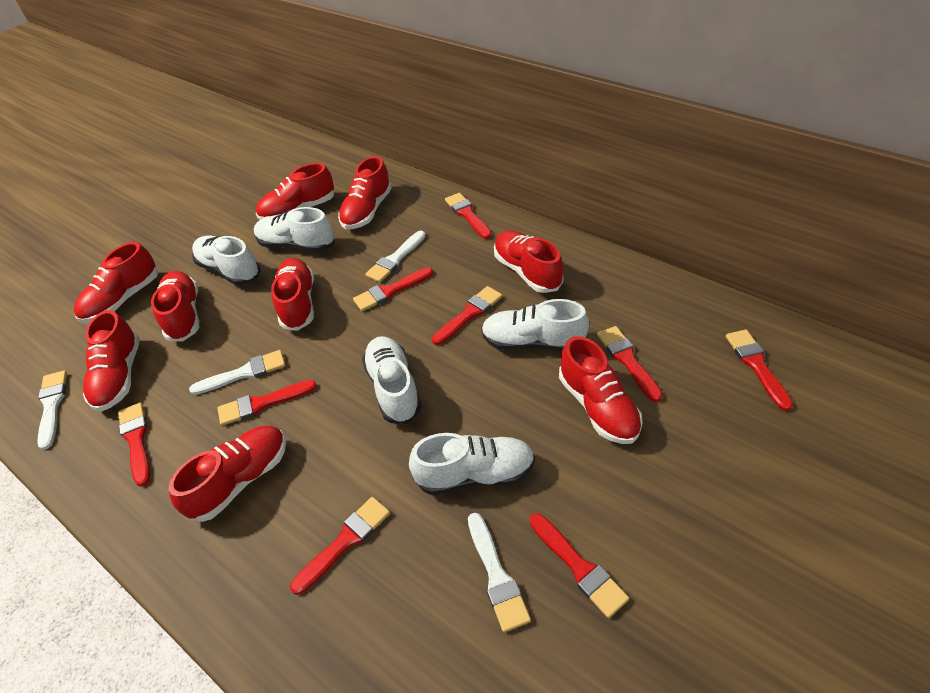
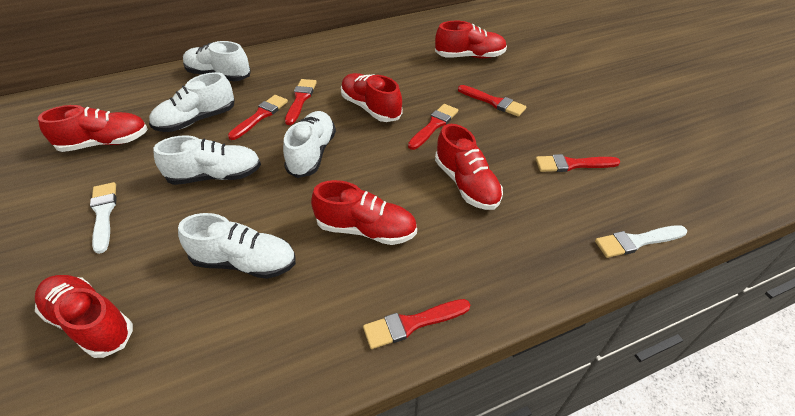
red brush: 9 -> 6
red shoe: 9 -> 6
white brush: 4 -> 2

